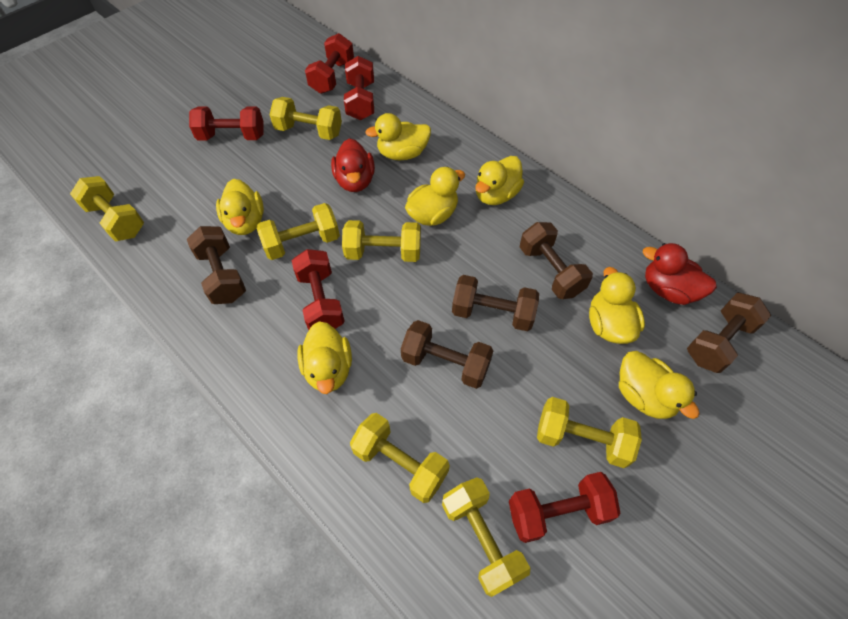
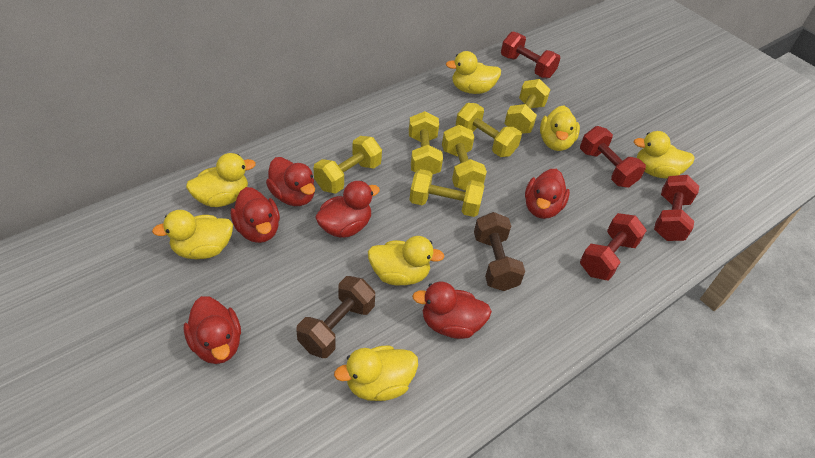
brown dumbbell: 5 -> 2
red duck: 2 -> 6
red dumbbell: 5 -> 4
yellow dumbbell: 7 -> 6

